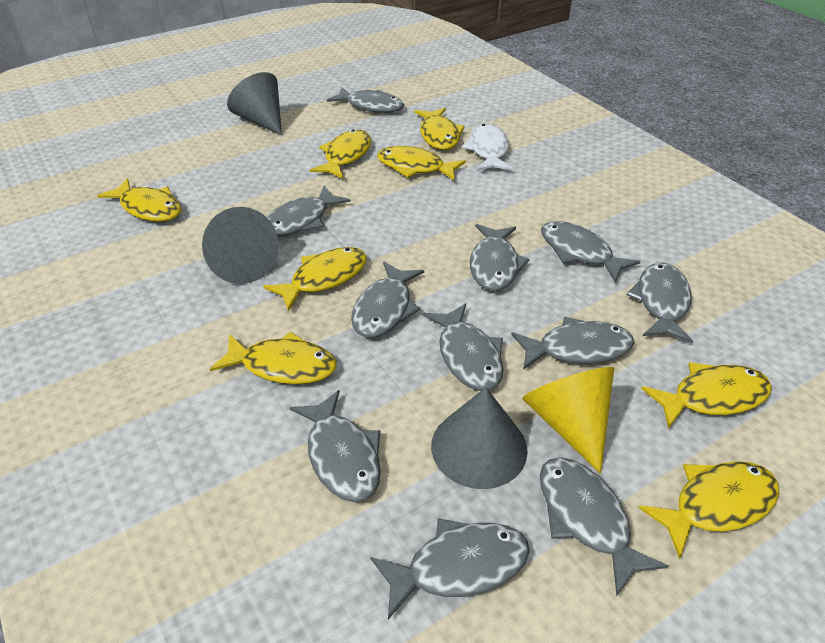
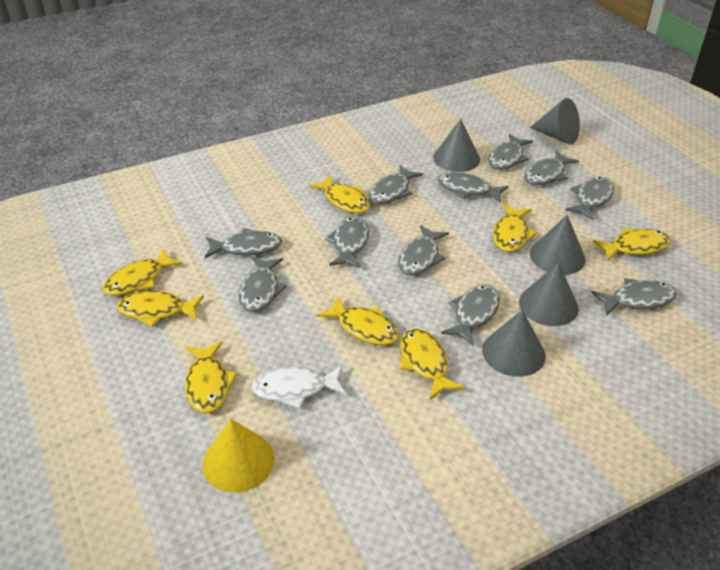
grey cone: 3 -> 5

